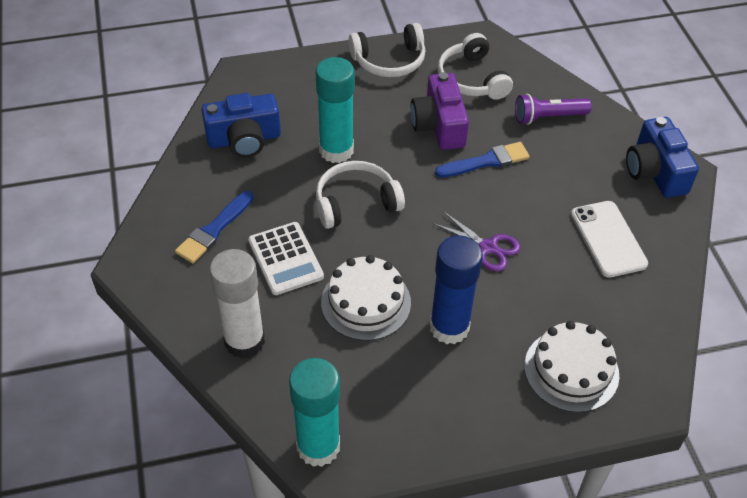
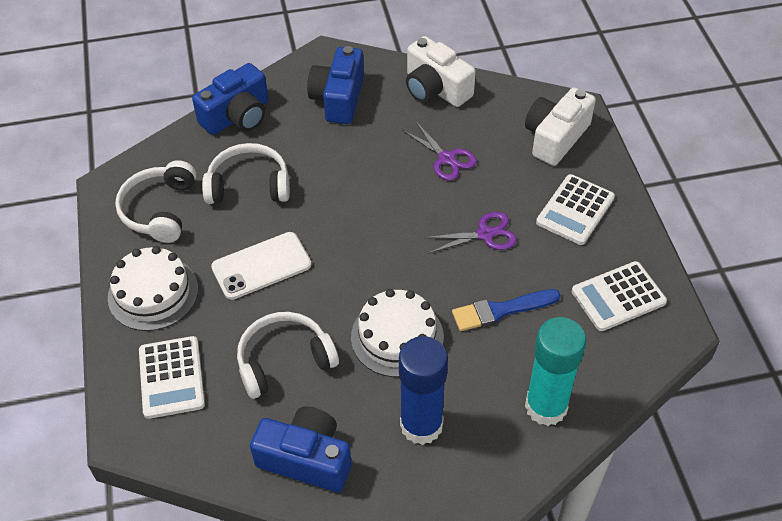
blue brush: 2 -> 1
blue camera: 2 -> 3
purple camera: 1 -> 0
purple flashlight: 1 -> 0
purple scissors: 1 -> 2
turquoise glue stick: 2 -> 1
white calculator: 1 -> 3
white camera: 0 -> 2
white glue stick: 1 -> 0

